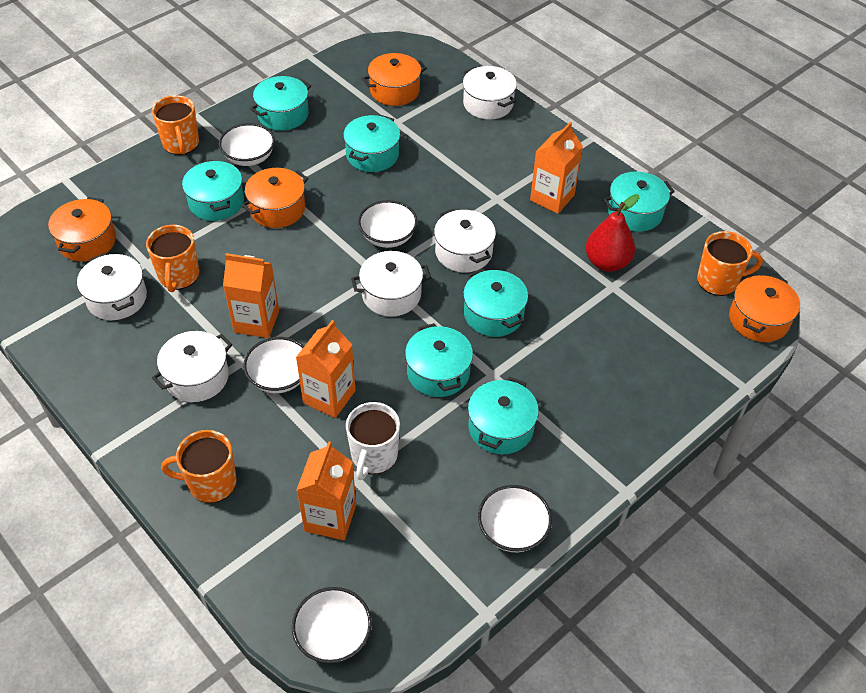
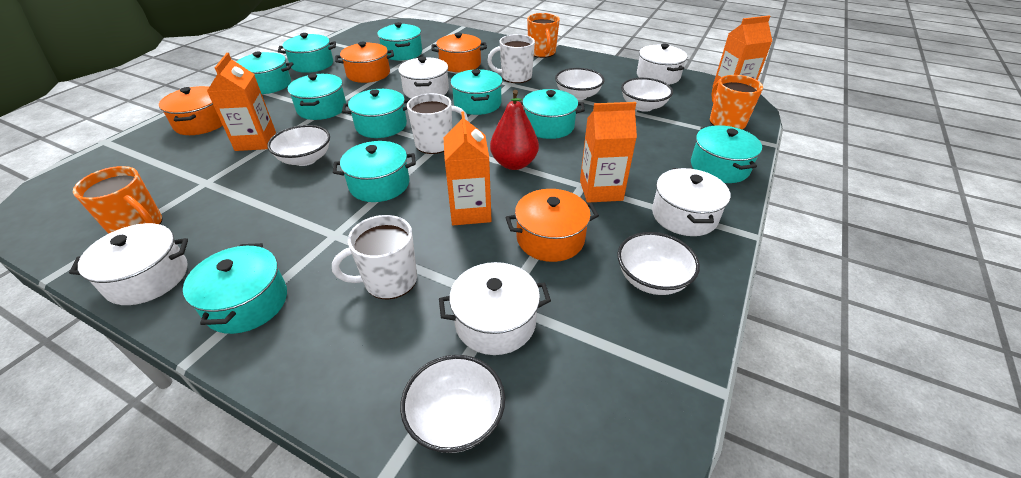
orange mug: 4 -> 3
turquoise pot: 7 -> 10
white mug: 1 -> 3

